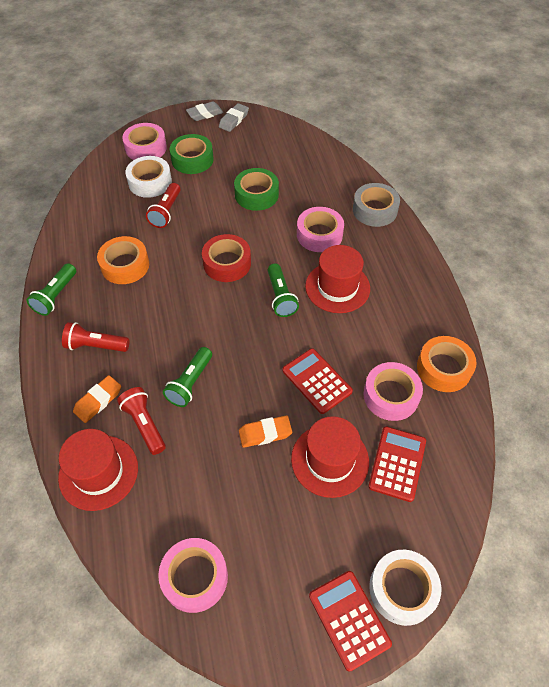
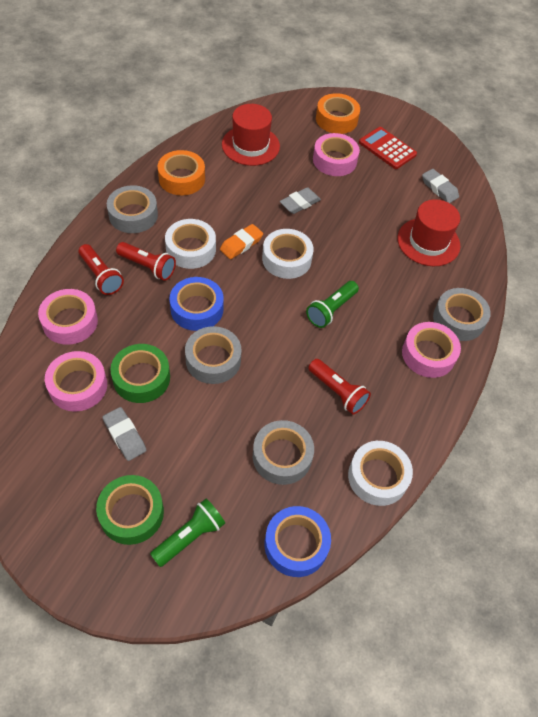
blue tape: 0 -> 2
green flashlight: 3 -> 2
grey eraser: 2 -> 3
grey tape: 1 -> 4
orange eraser: 2 -> 1
red calculator: 3 -> 1
red hat: 3 -> 2
red tape: 1 -> 0
white tape: 2 -> 3

